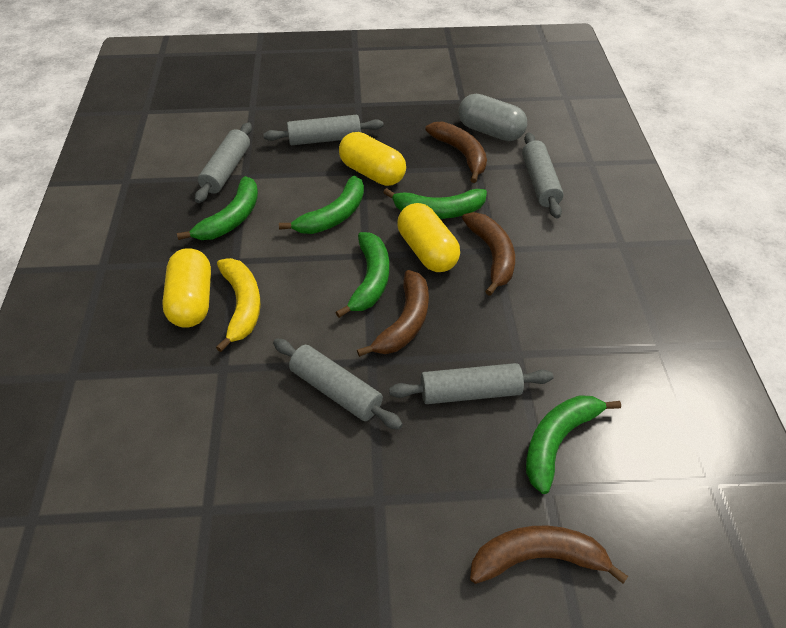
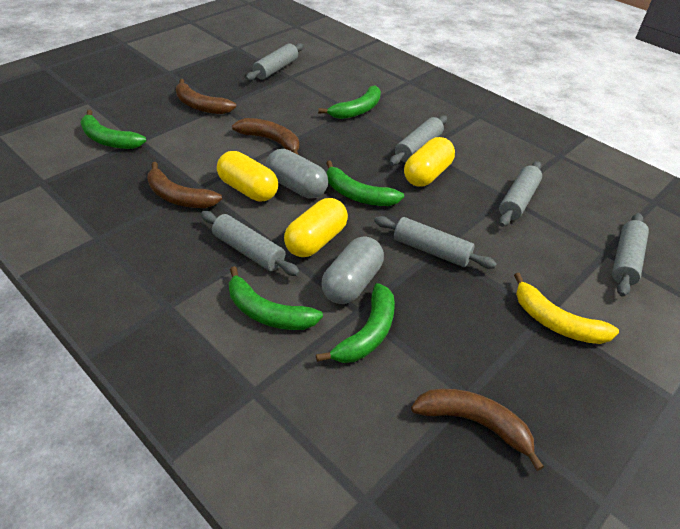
grey capsule: 1 -> 2
grey rolling pin: 5 -> 6

